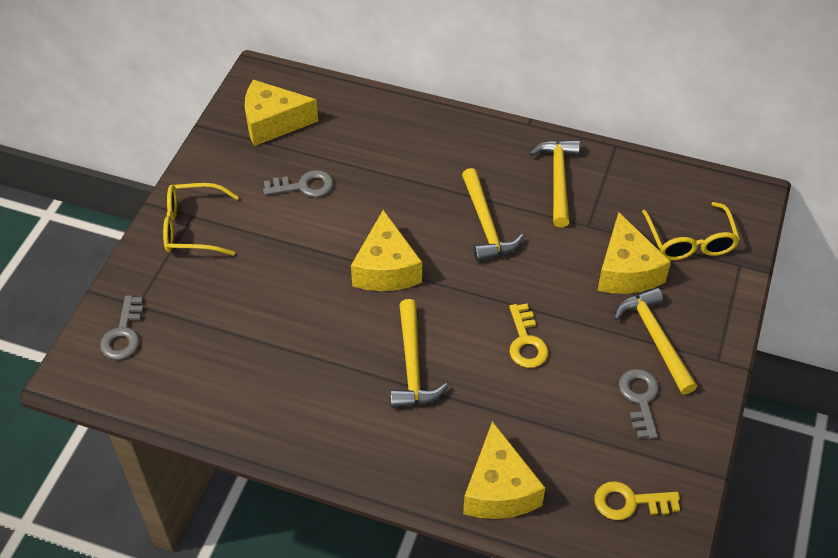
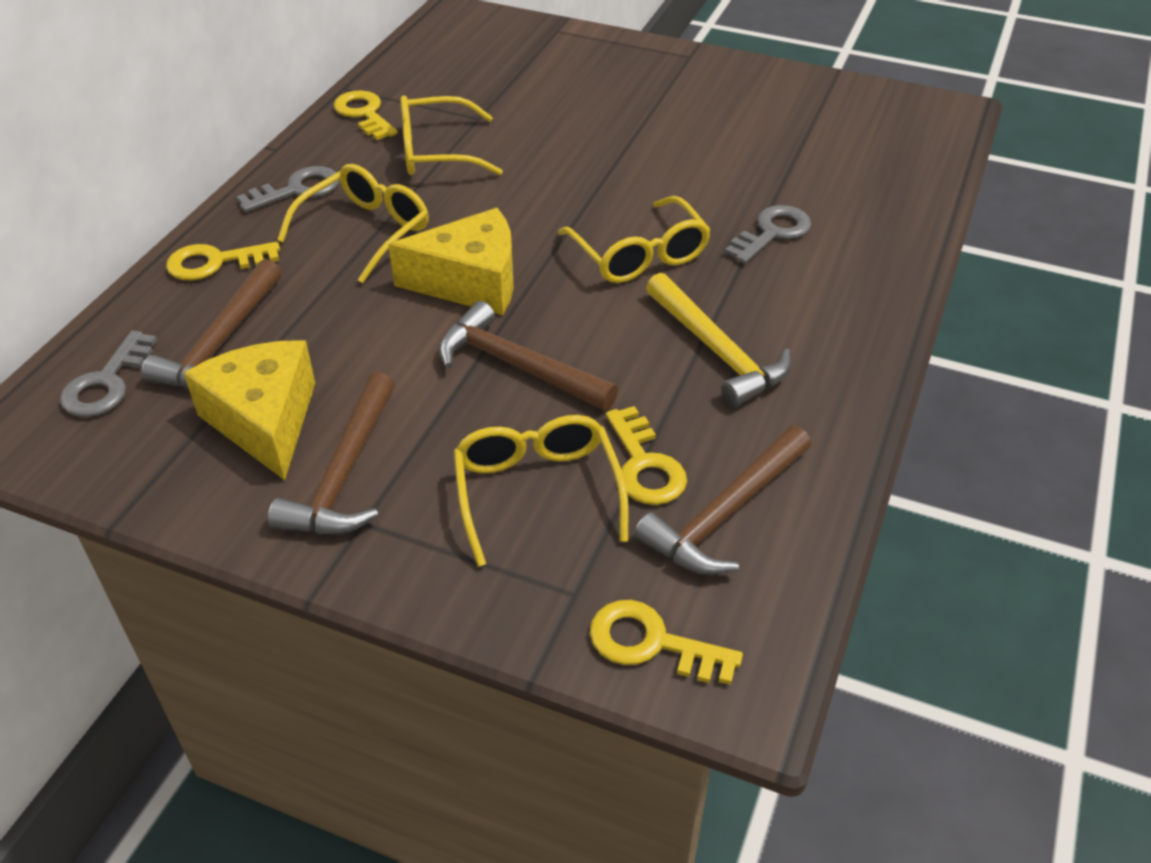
brown hammer: 0 -> 4
yellow cheese: 4 -> 2
yellow glasses: 2 -> 4
yellow hammer: 4 -> 1
yellow key: 2 -> 4

